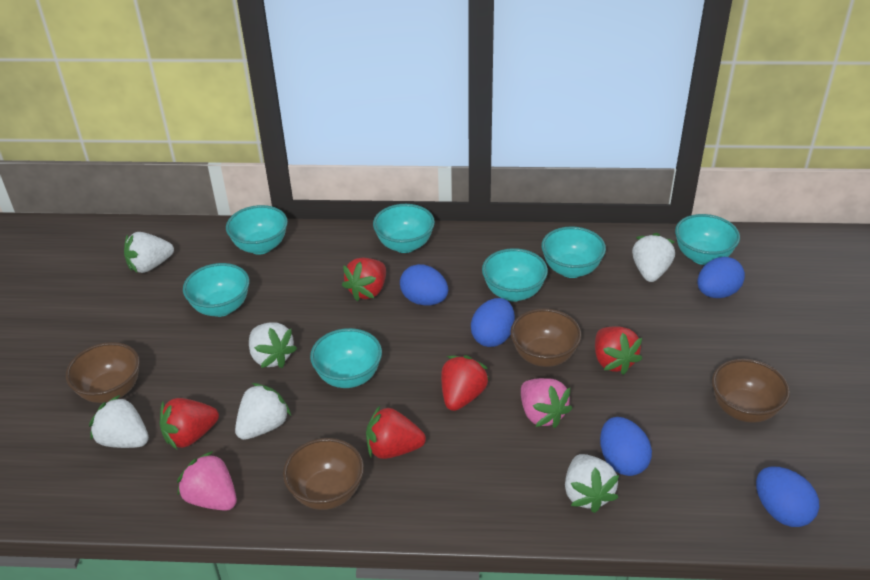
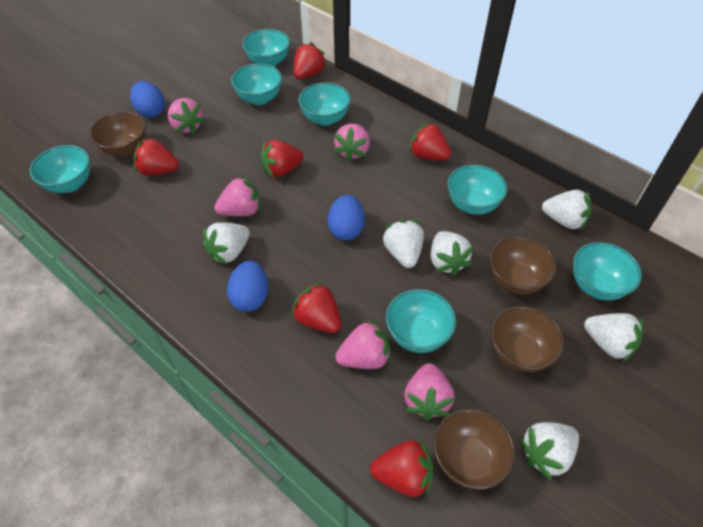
blue egg: 5 -> 3
pink strawberry: 2 -> 5
red strawberry: 5 -> 6

